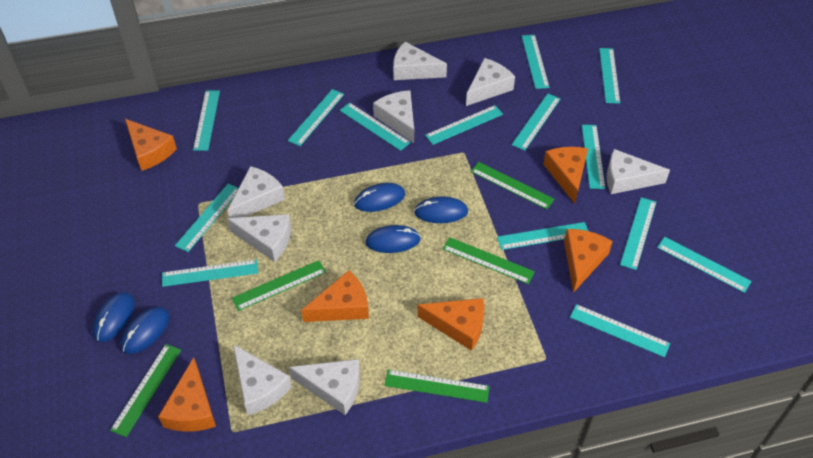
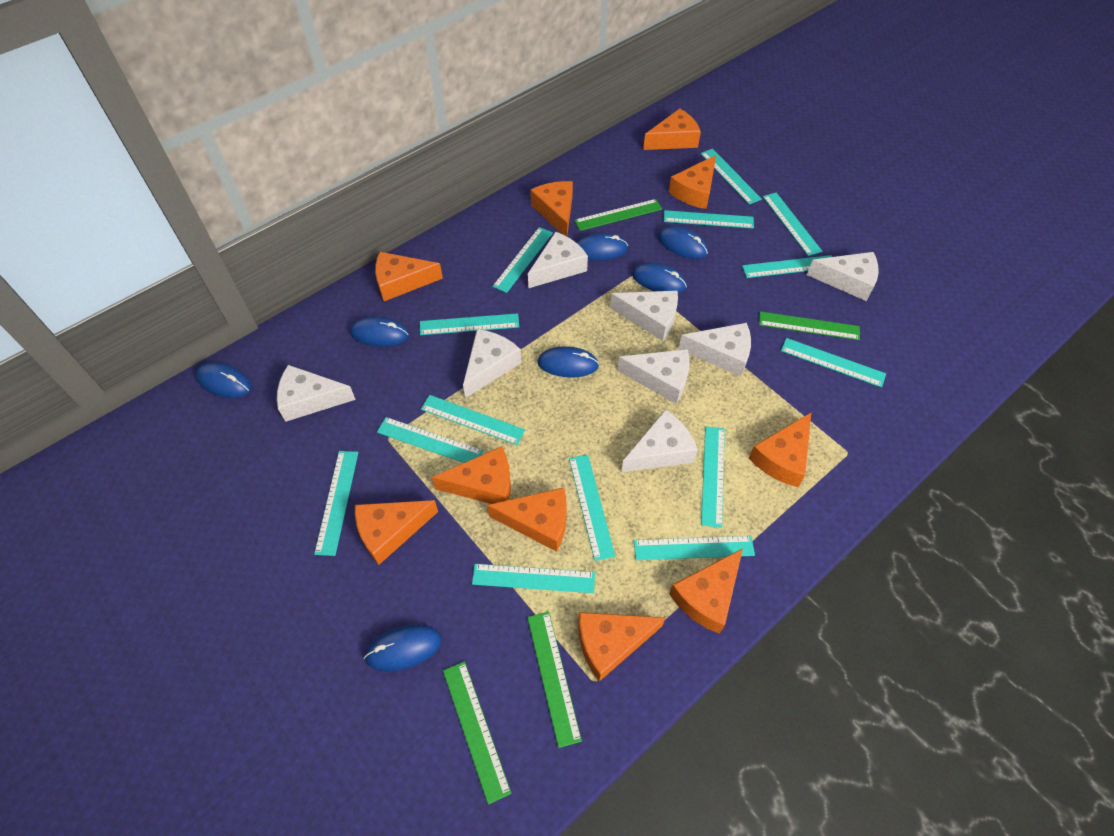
blue mouse: 5 -> 7
green ruler: 5 -> 4
orange cheese: 6 -> 10

